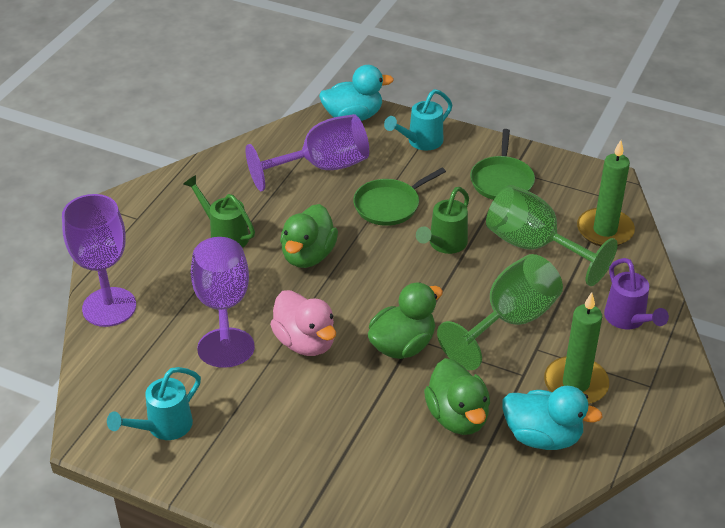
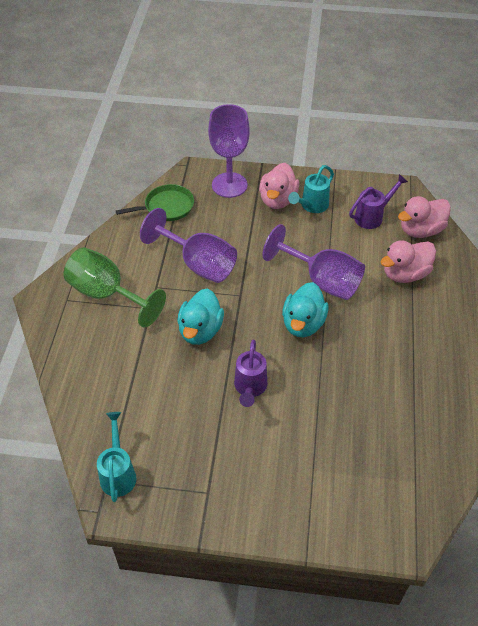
green candle: 2 -> 0
green duck: 3 -> 0
green goblet: 2 -> 1
green pan: 2 -> 1
green watering can: 2 -> 0
pink duck: 1 -> 3
purple watering can: 1 -> 2

